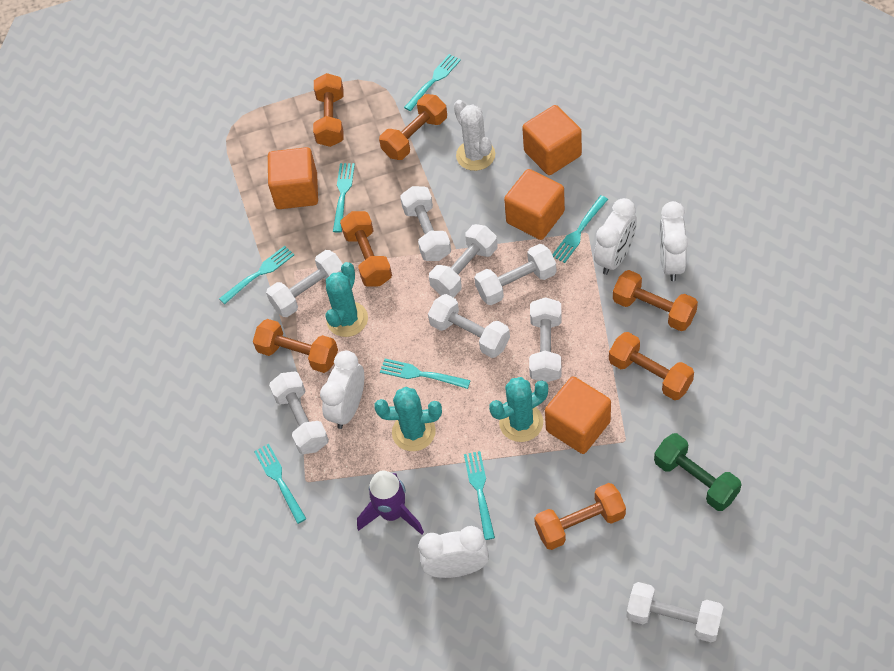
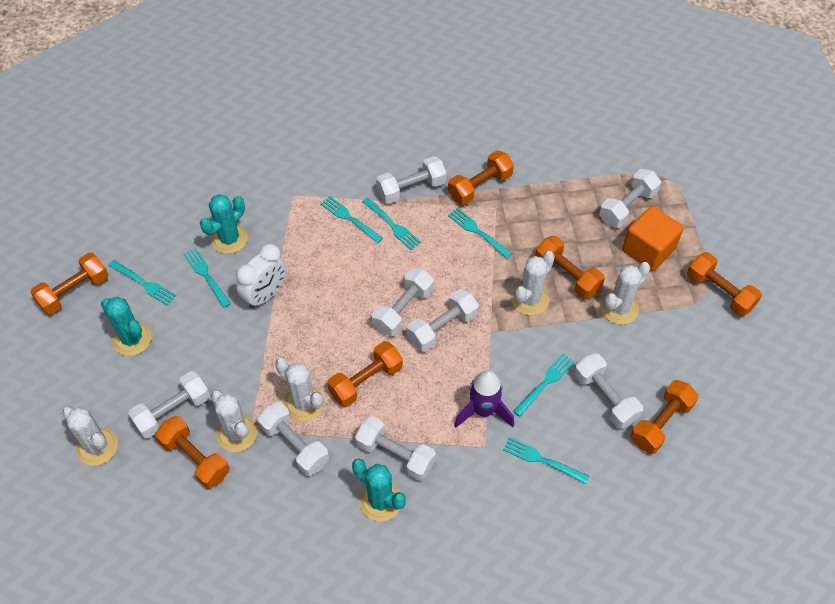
green dumbbell: 1 -> 0
orange cube: 4 -> 1
white cactus: 1 -> 5
white clock: 4 -> 1

